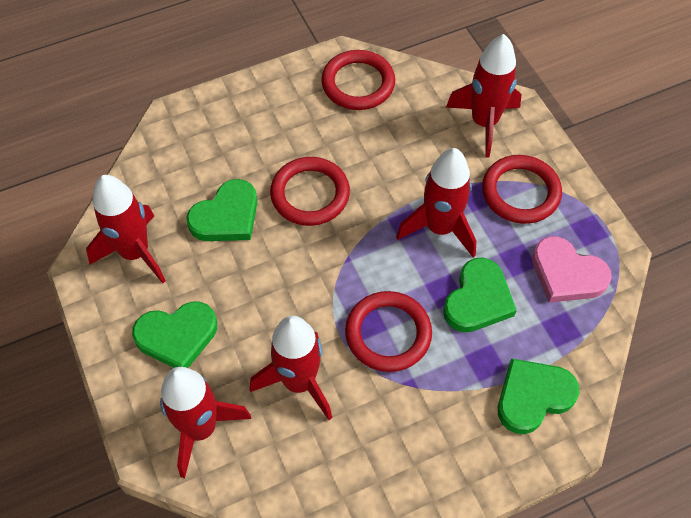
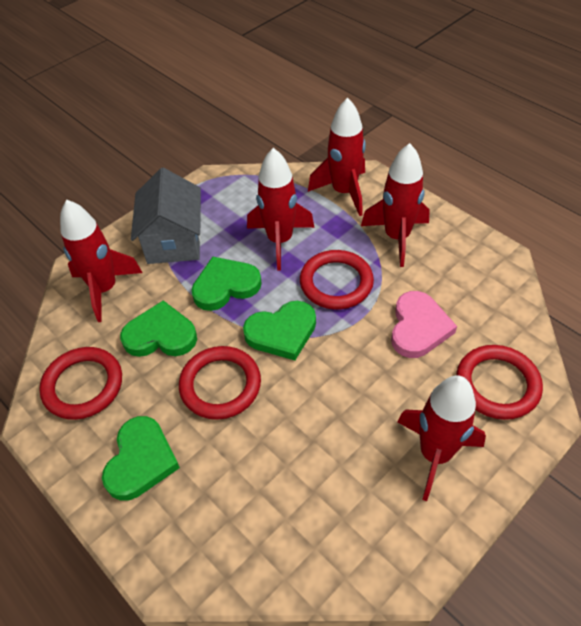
grey house: 0 -> 1

